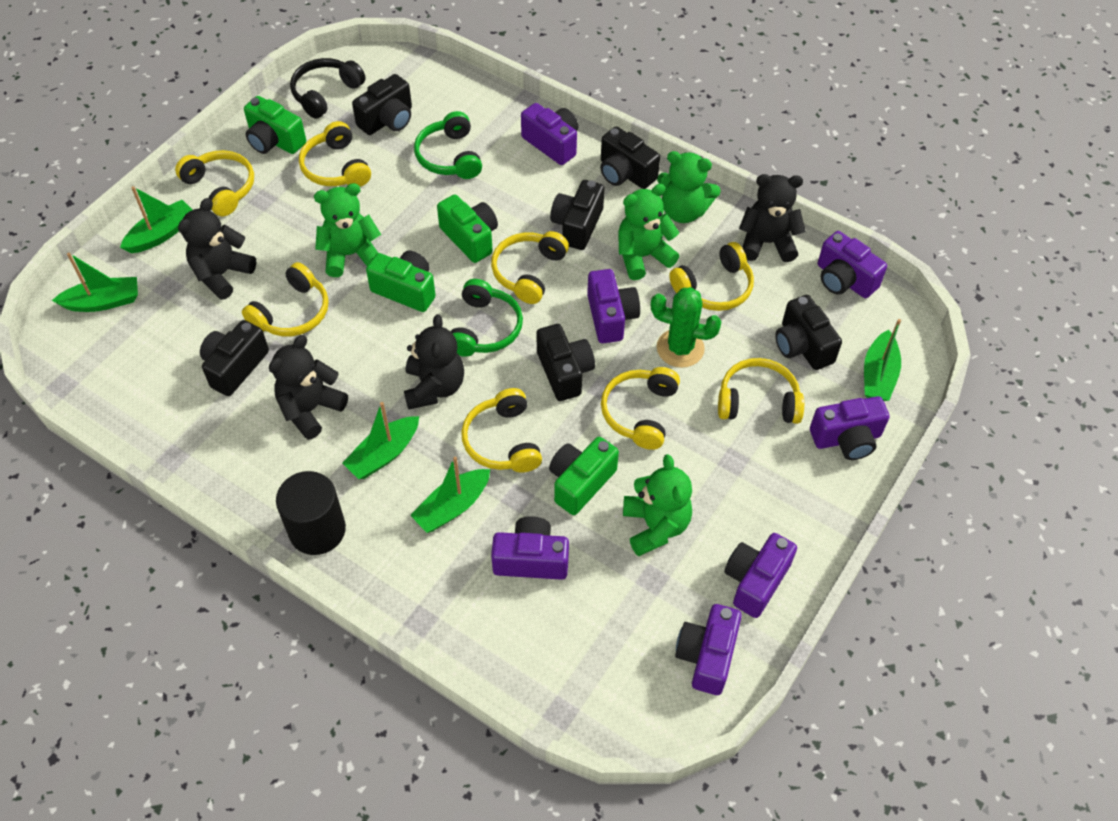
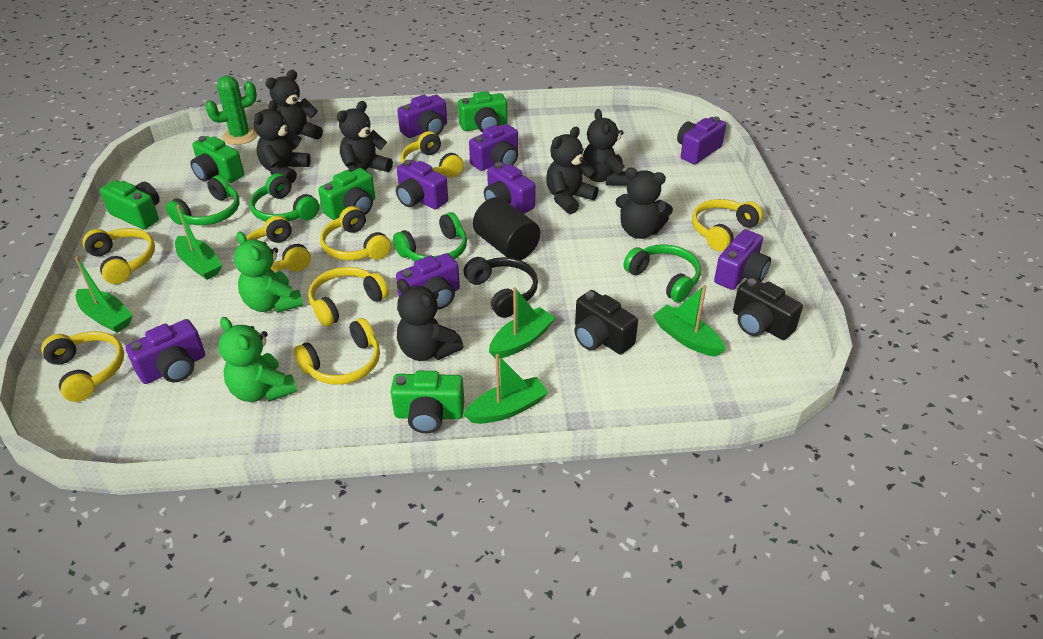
black camera: 6 -> 2
black teddy bear: 4 -> 7
green camera: 4 -> 5
green headphones: 2 -> 4
green teddy bear: 4 -> 2
purple camera: 7 -> 8

